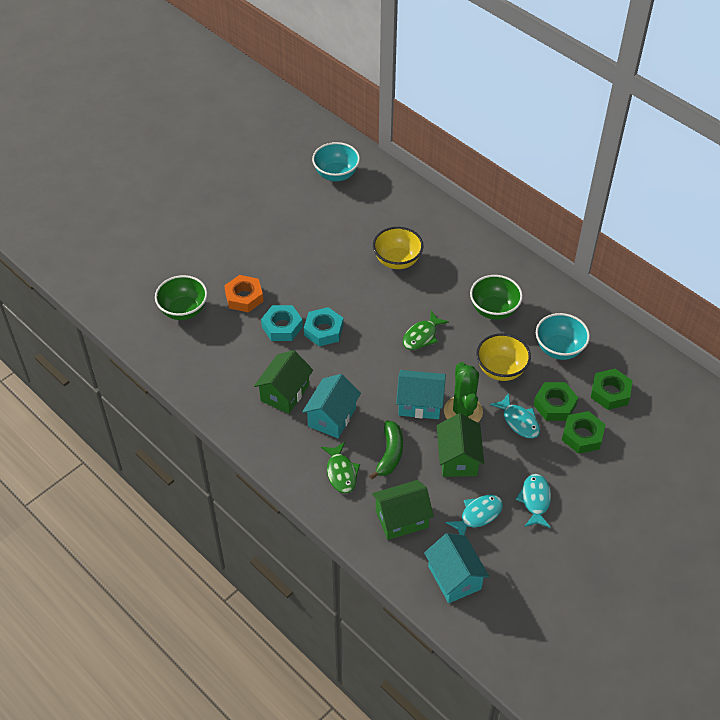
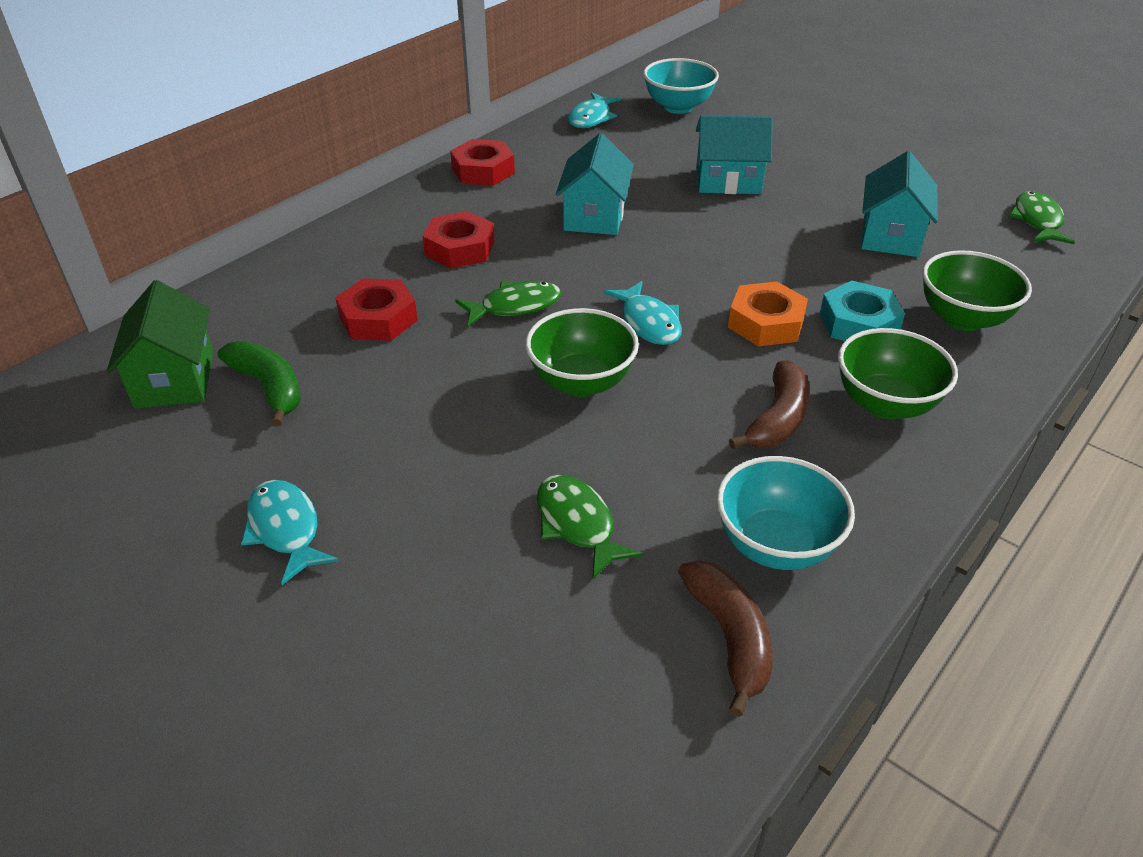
brown banana: 0 -> 2
green bowl: 2 -> 3
green cactus: 1 -> 0
green fish: 2 -> 3
green house: 3 -> 1
green nut: 3 -> 0
red nut: 0 -> 3
turquoise nut: 2 -> 1
yellow bowl: 2 -> 0

